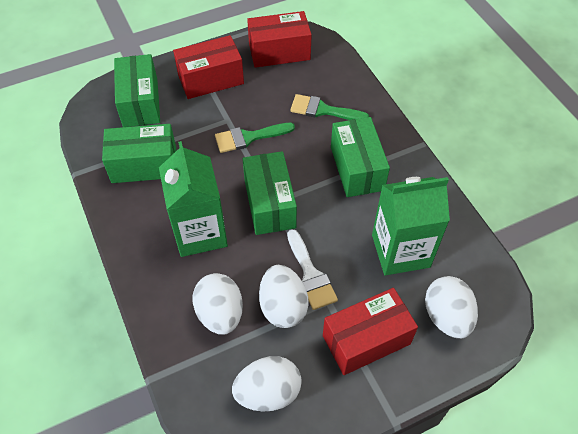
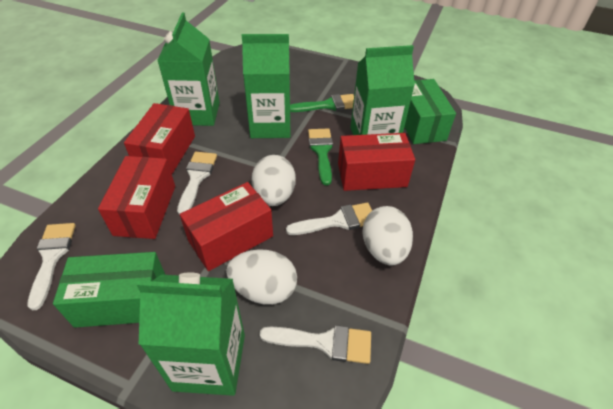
green box: 4 -> 2
green carton: 2 -> 4
red box: 3 -> 4
white brush: 1 -> 4
white egg: 4 -> 3

